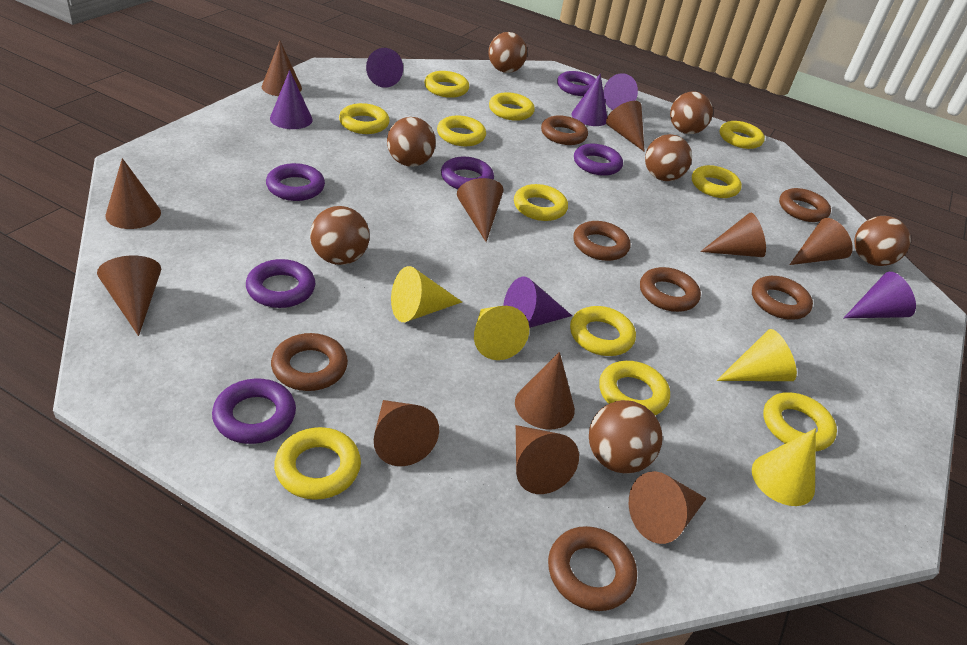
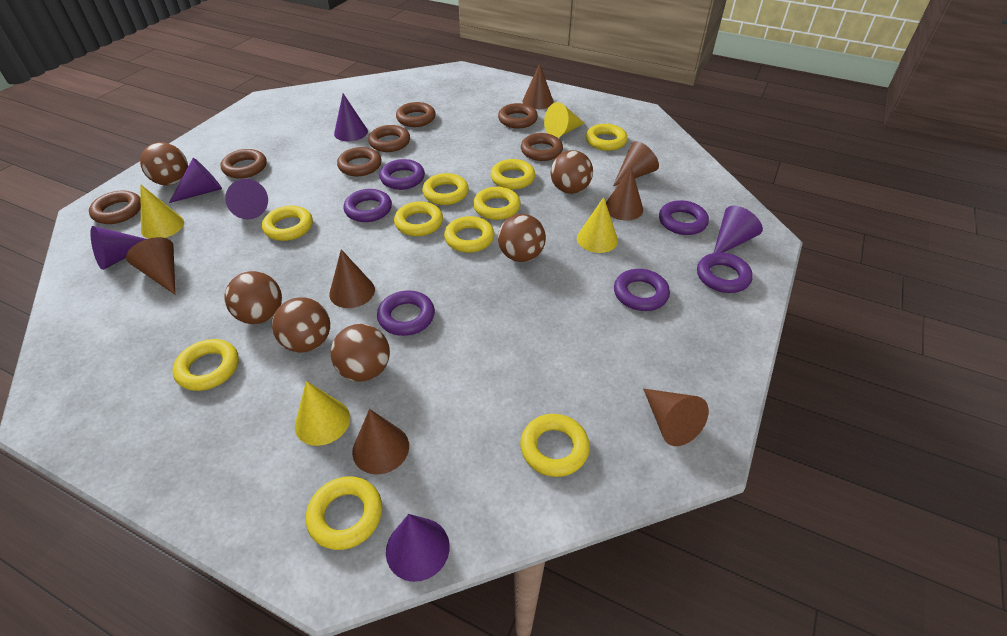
brown ball: 7 -> 6
brown cone: 11 -> 7
yellow ring: 11 -> 10

